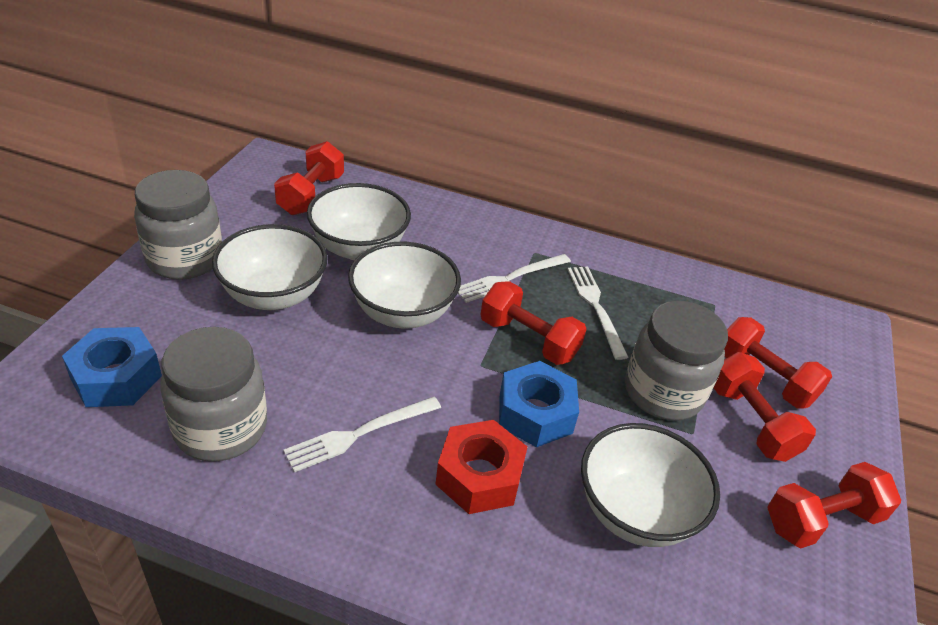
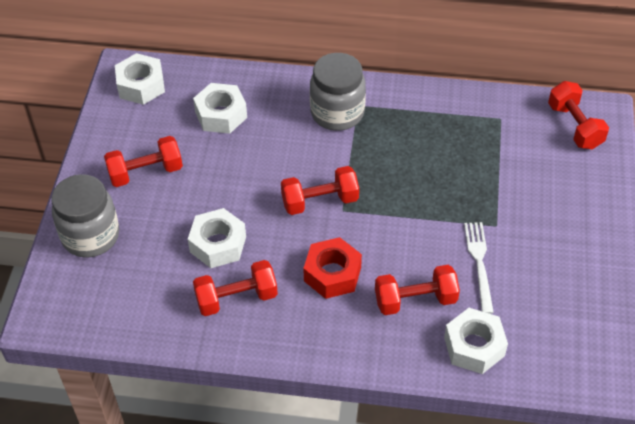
blue nut: 2 -> 0
grey jar: 3 -> 2
white bowl: 4 -> 0
white fork: 3 -> 1
white nut: 0 -> 4

